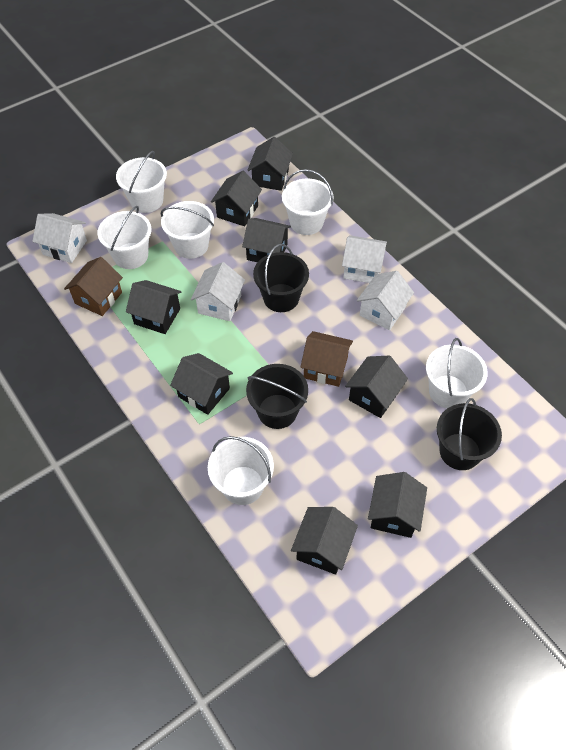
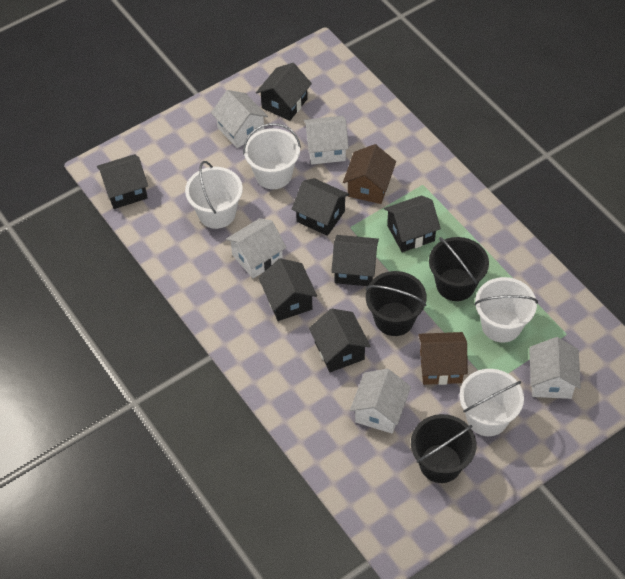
black house: 8 -> 7
white bucket: 6 -> 4
white house: 4 -> 5

